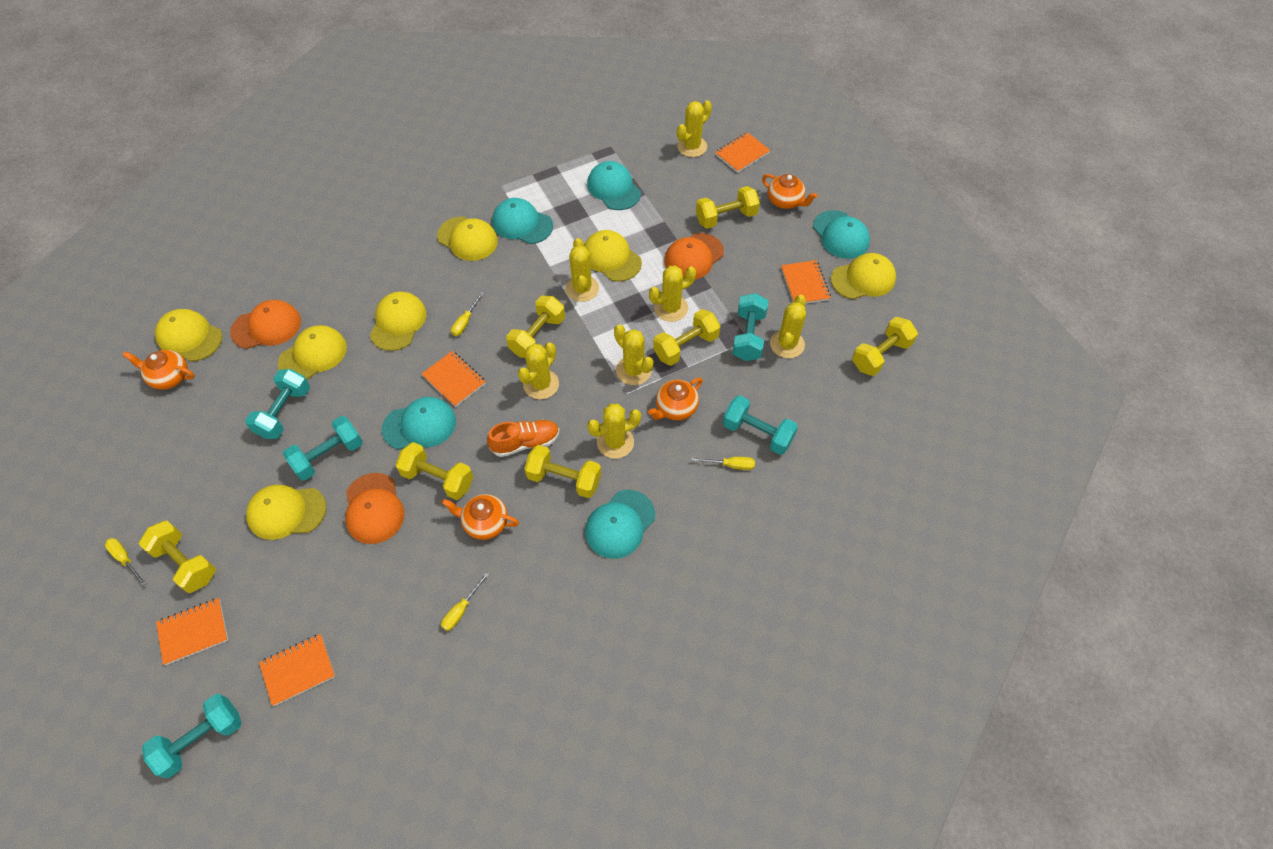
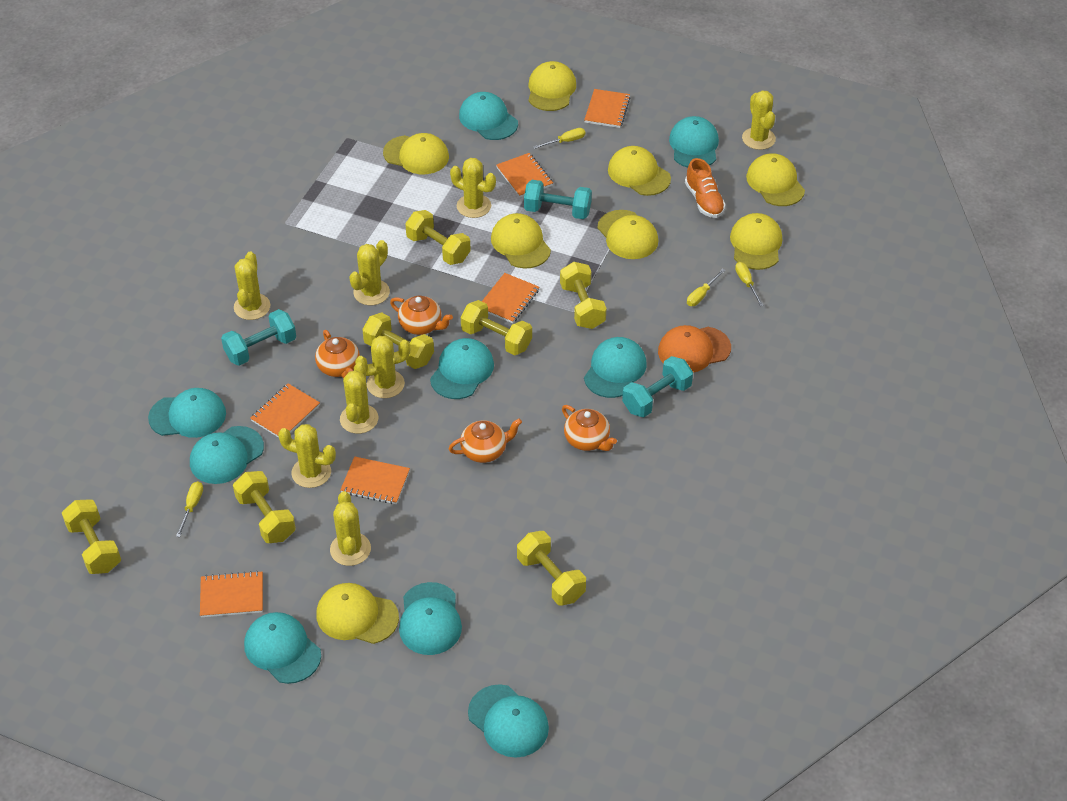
orange cap: 3 -> 1
orange notebook: 5 -> 6
turquoise cap: 5 -> 9
turquoise dumbbell: 5 -> 3
yellow cactus: 7 -> 8
yellow cap: 7 -> 8

